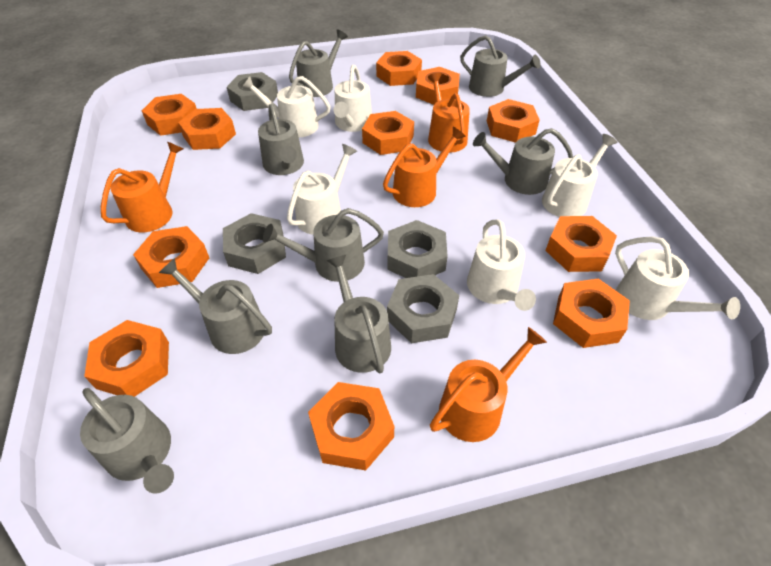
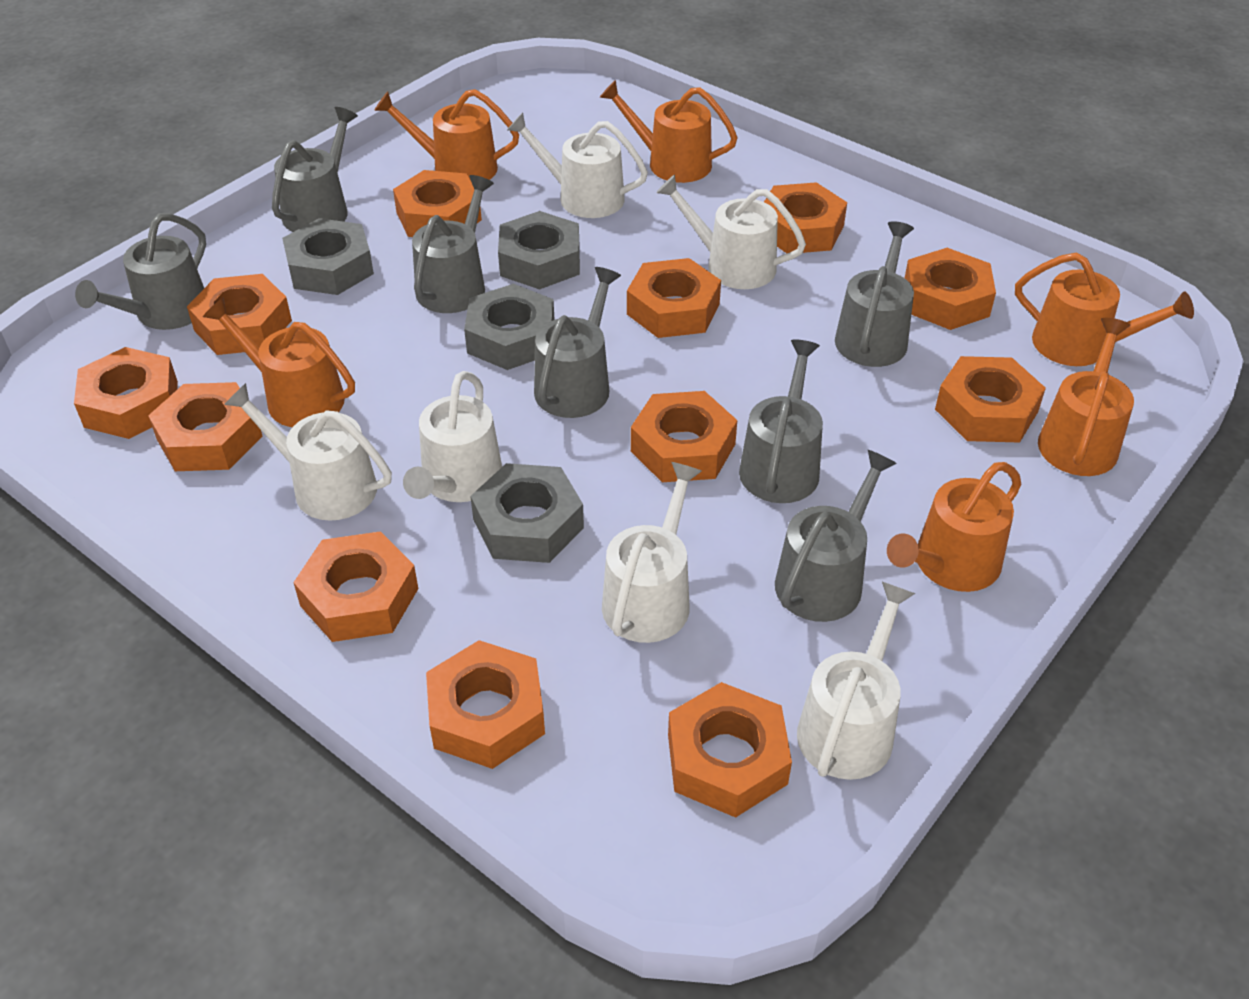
grey watering can: 8 -> 7
orange nut: 11 -> 12
orange watering can: 4 -> 6

